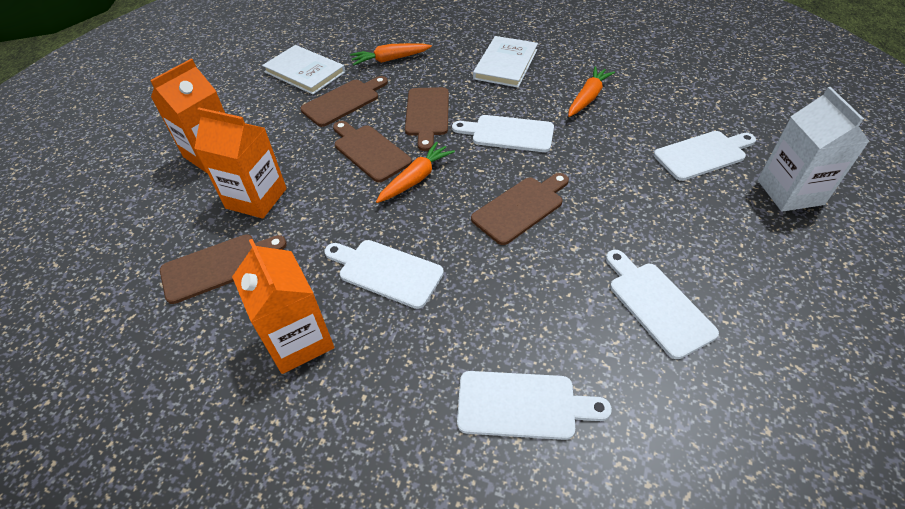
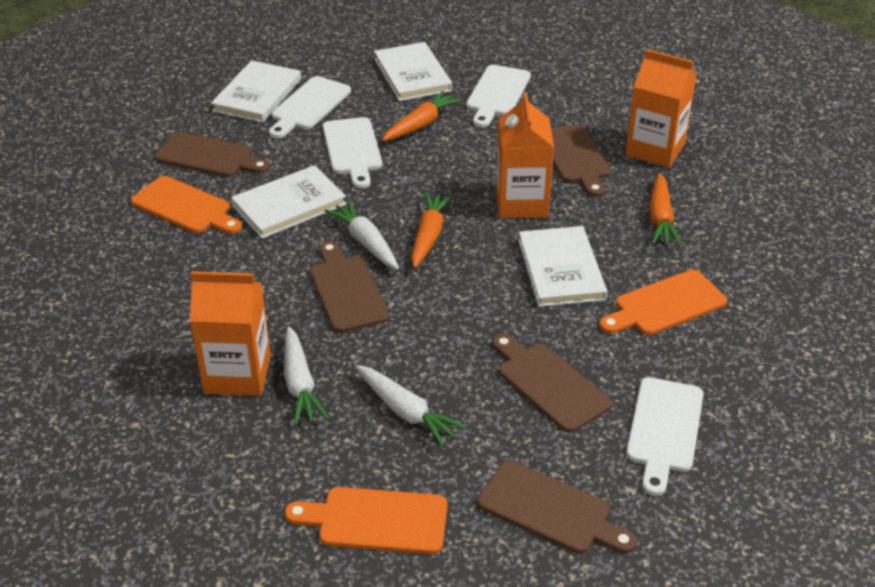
orange cutting board: 0 -> 3
white book: 2 -> 4
white carrot: 0 -> 3
white carton: 1 -> 0
white cutting board: 5 -> 4

